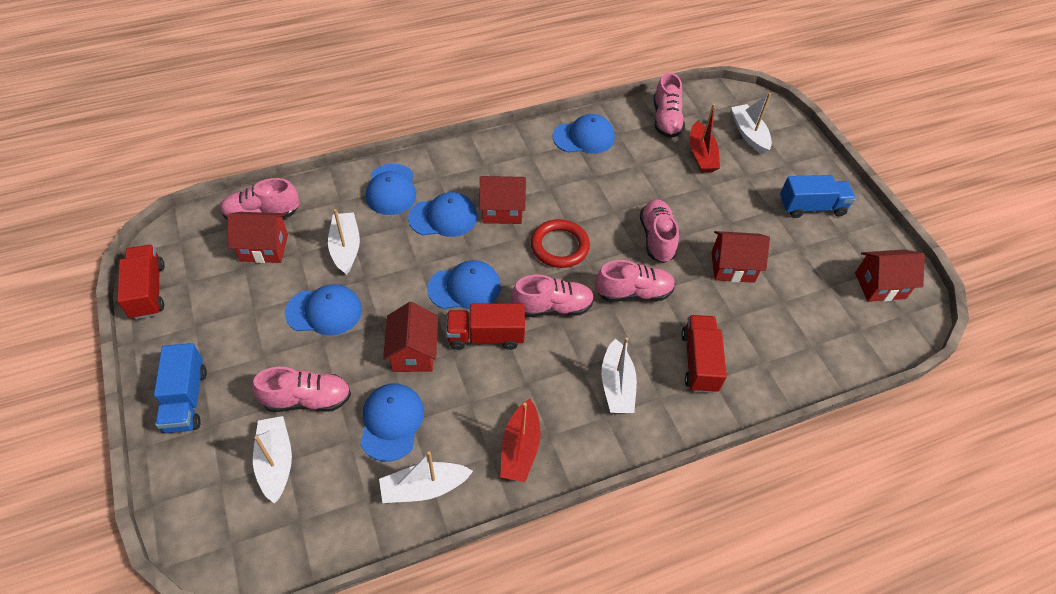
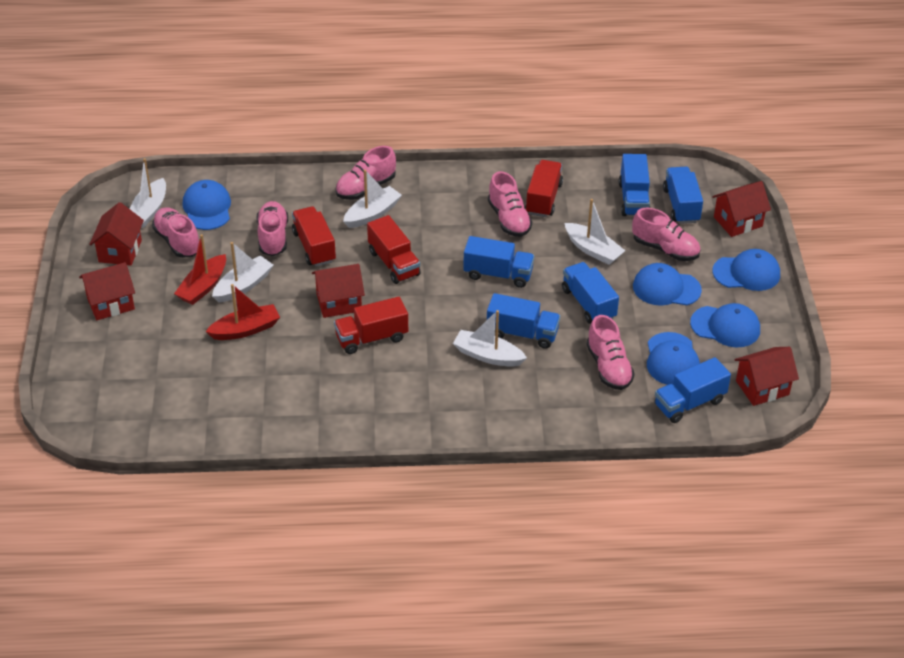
blue cap: 6 -> 5
blue truck: 2 -> 6
red ring: 1 -> 0
red truck: 3 -> 4

